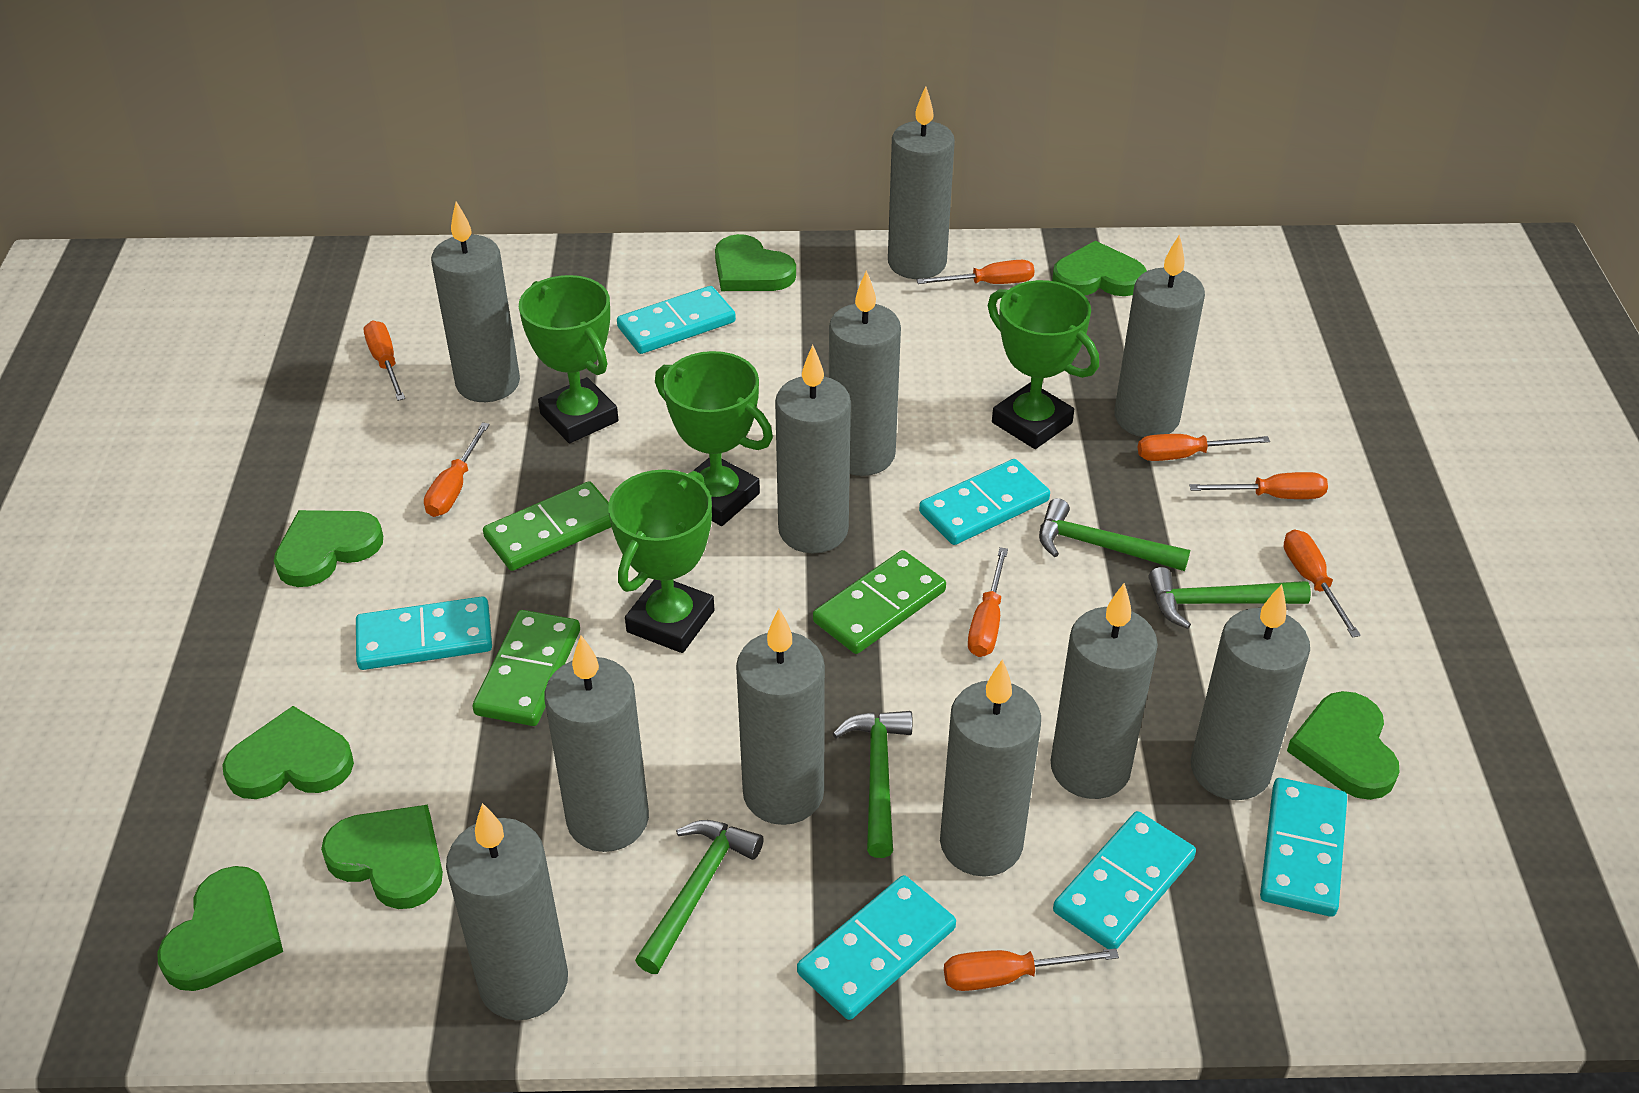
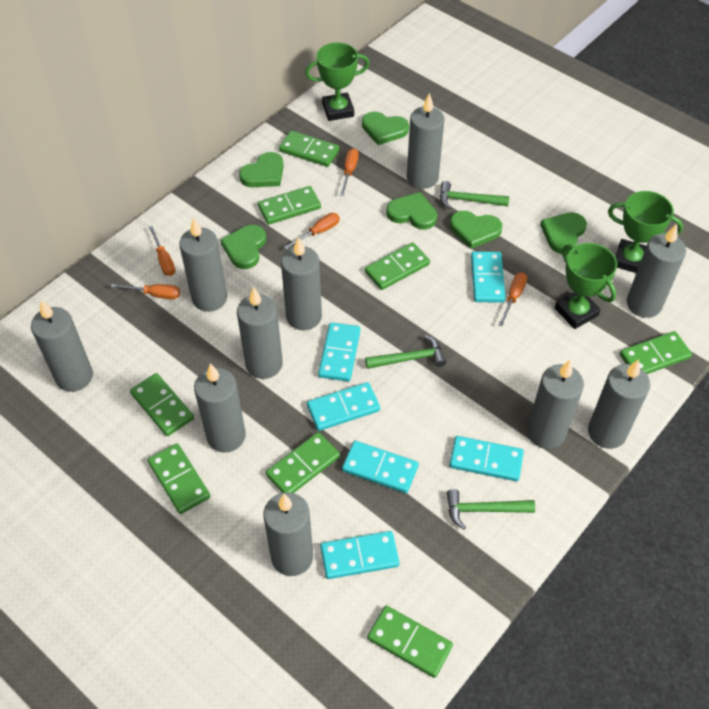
green domino: 3 -> 8
green hammer: 4 -> 3
green heart: 7 -> 6
green trophy: 4 -> 3
grey candle: 11 -> 10
orange screwdriver: 8 -> 5

